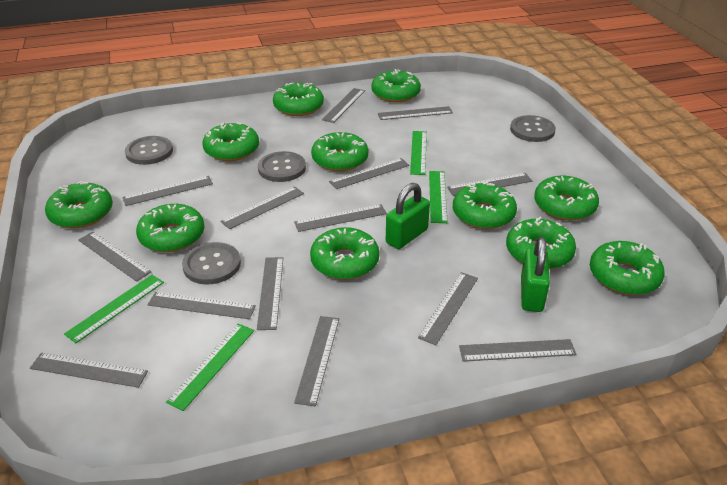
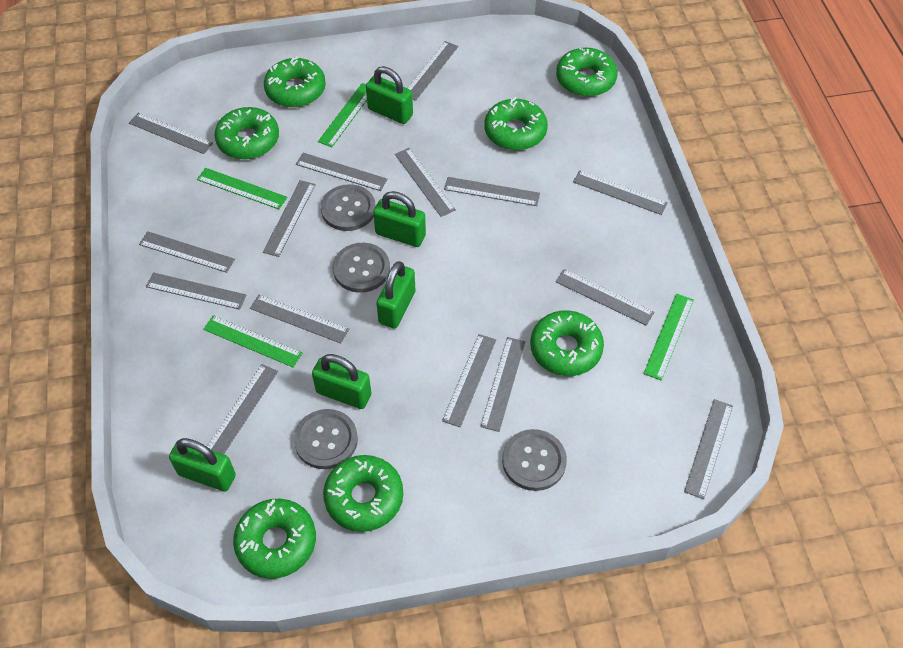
green donut: 11 -> 7
green padlock: 2 -> 5
grey ruler: 14 -> 15

